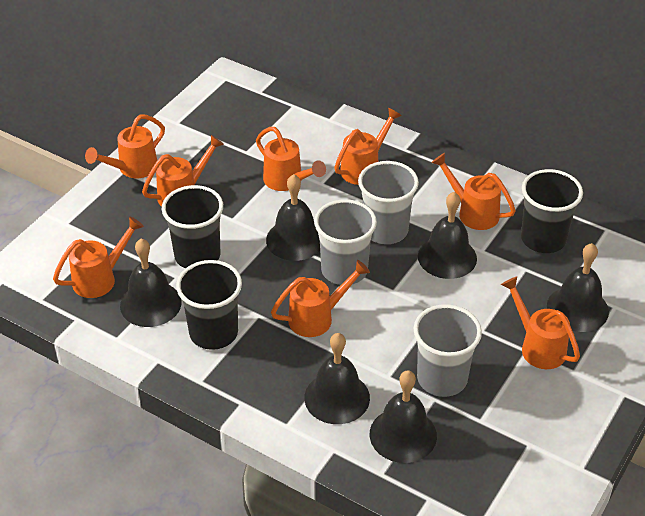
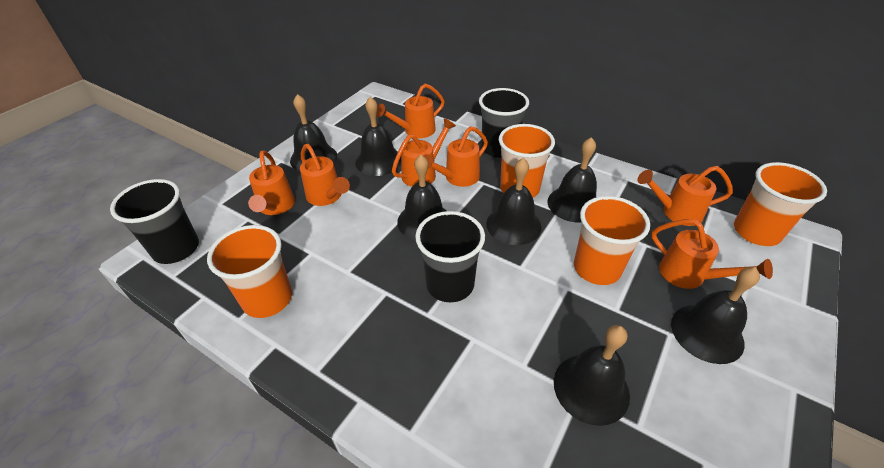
black bell: 6 -> 7
grey cup: 3 -> 0
orange cup: 0 -> 4
orange watering can: 8 -> 7

